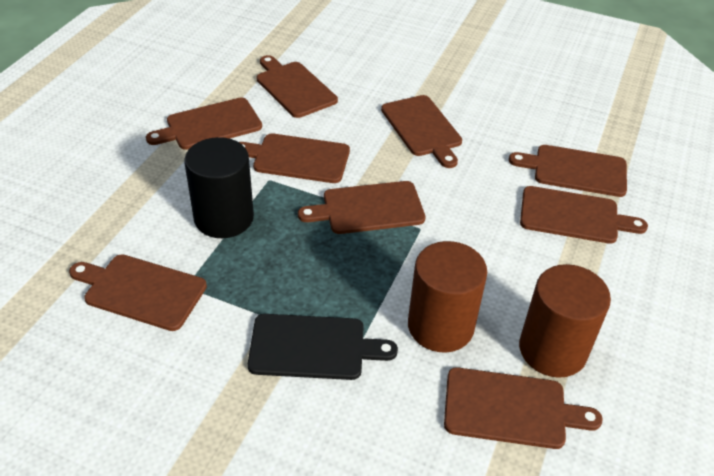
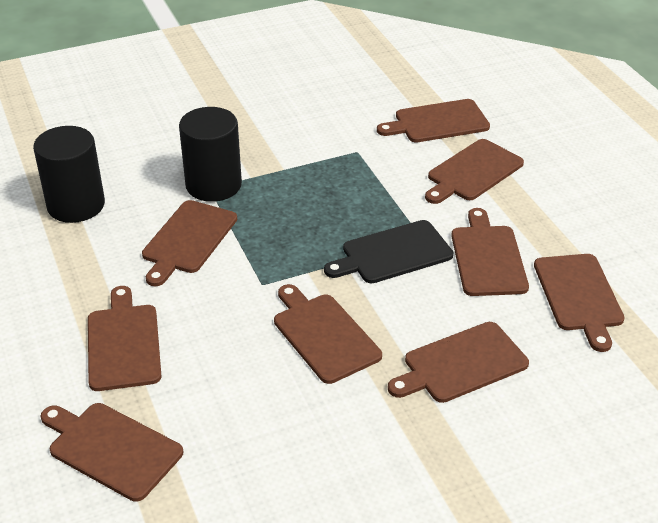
black cylinder: 1 -> 2
brown cylinder: 2 -> 0

